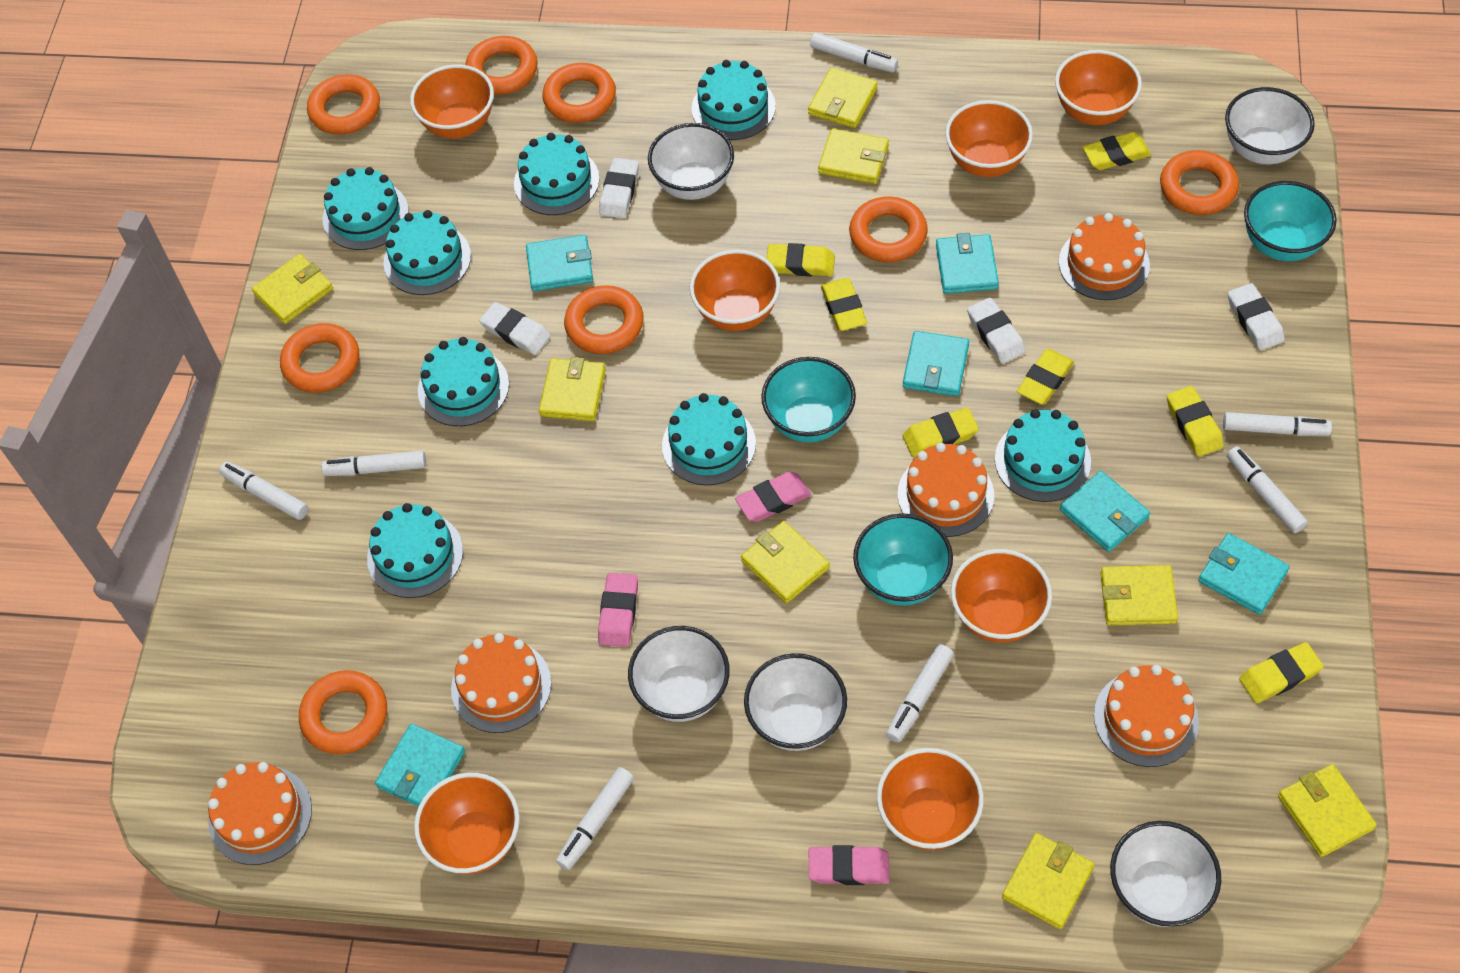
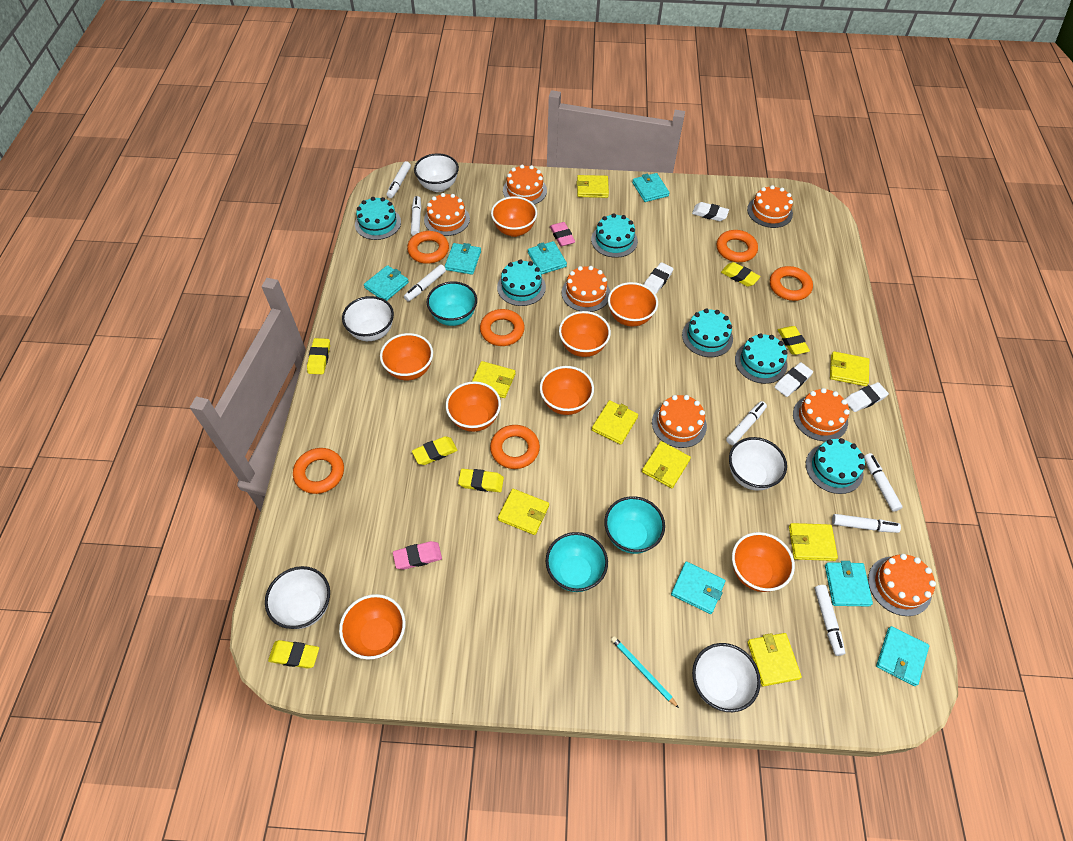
orange bowl: 7 -> 8
orange cake: 5 -> 7
orange ring: 8 -> 6
pink eraser: 3 -> 2
turquoise cake: 8 -> 6
turquoise pencil: 0 -> 1
turquoise wallet: 6 -> 7
yellow eraser: 7 -> 6

